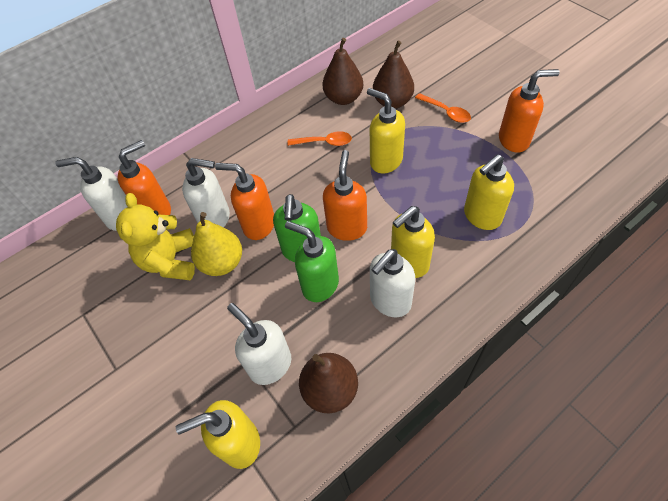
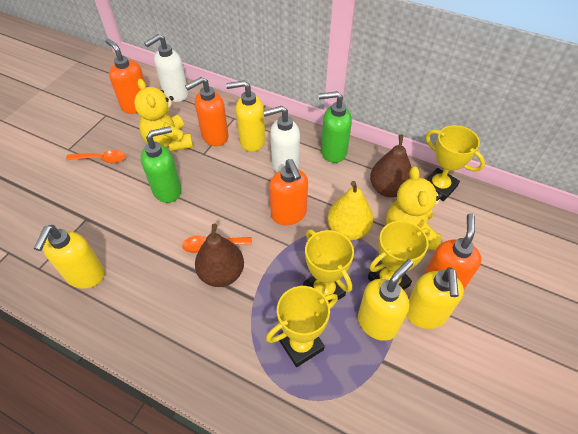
brown pear: 3 -> 2
white soap dispenser: 4 -> 2
yellow teddy bear: 1 -> 2
yellow trophy: 0 -> 4

